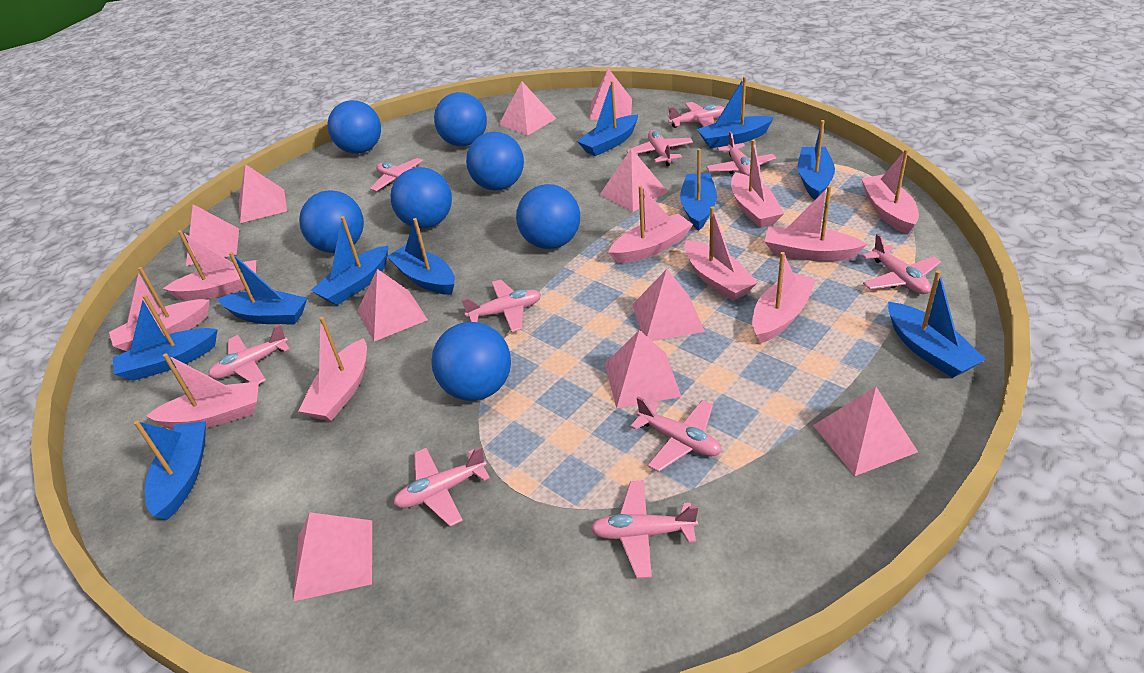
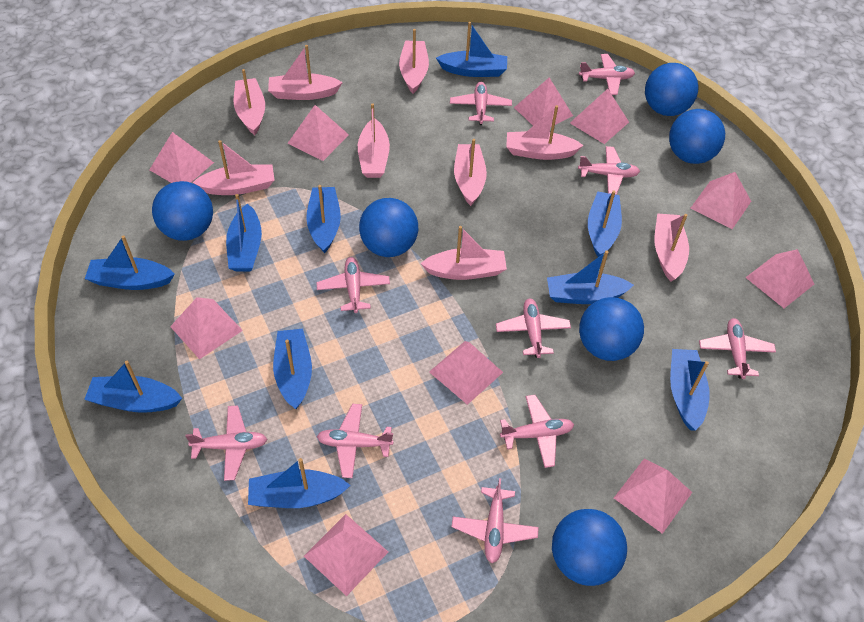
blue ball: 7 -> 6
pink boat: 10 -> 9

